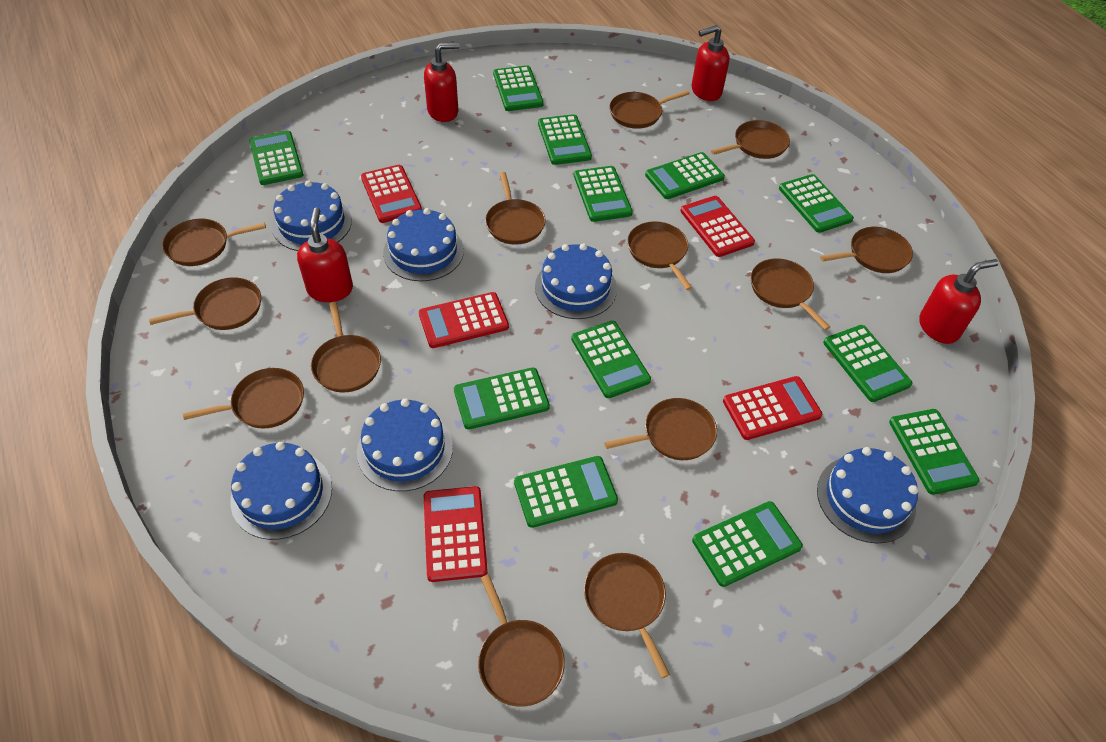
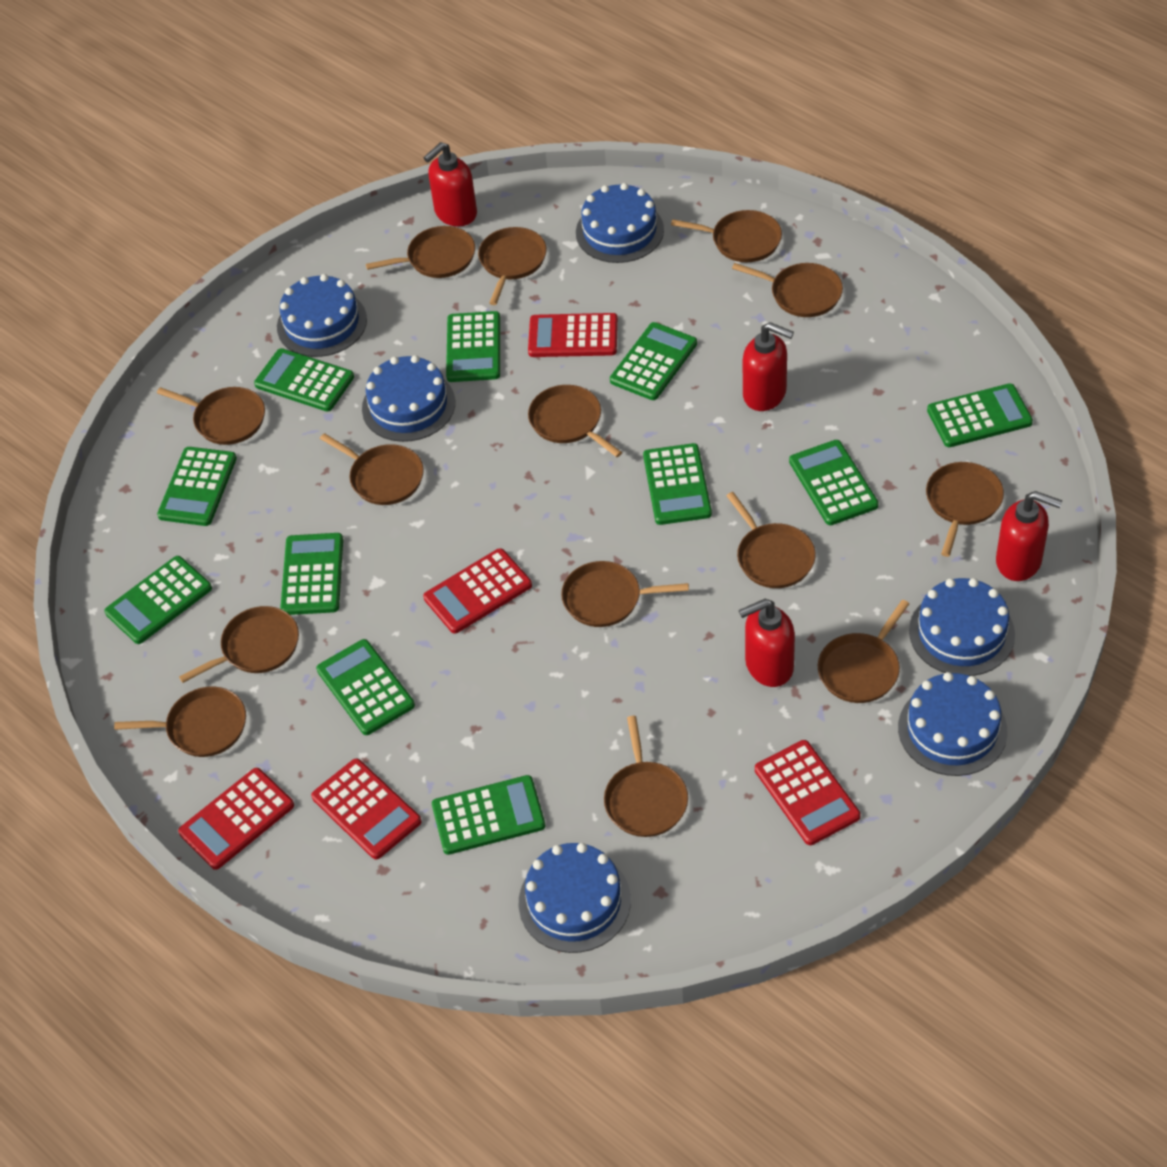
brown pan: 13 -> 14
green calculator: 12 -> 11

